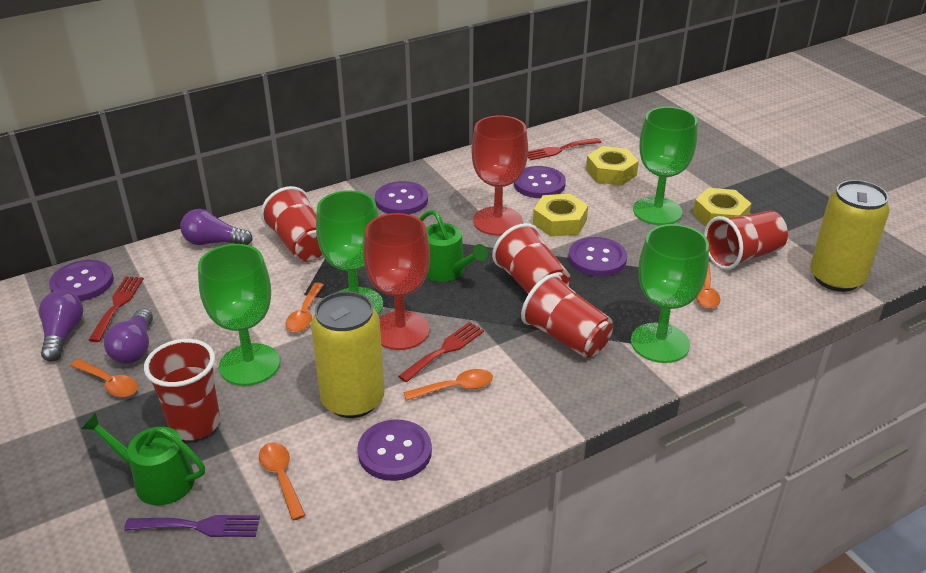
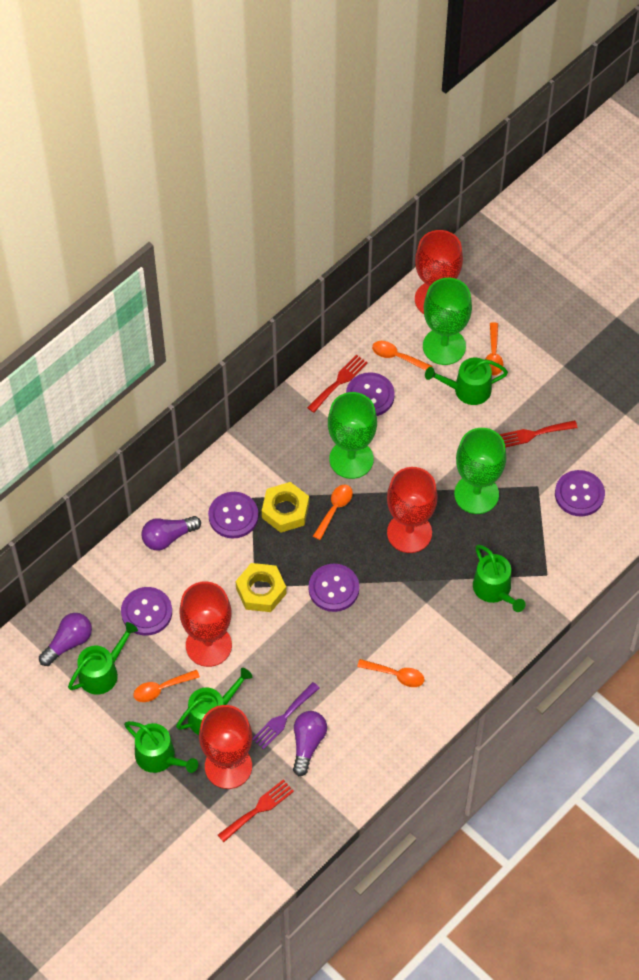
green goblet: 4 -> 3
green watering can: 2 -> 5
red cup: 5 -> 0
red goblet: 2 -> 4
yellow can: 2 -> 0
yellow nut: 3 -> 2

